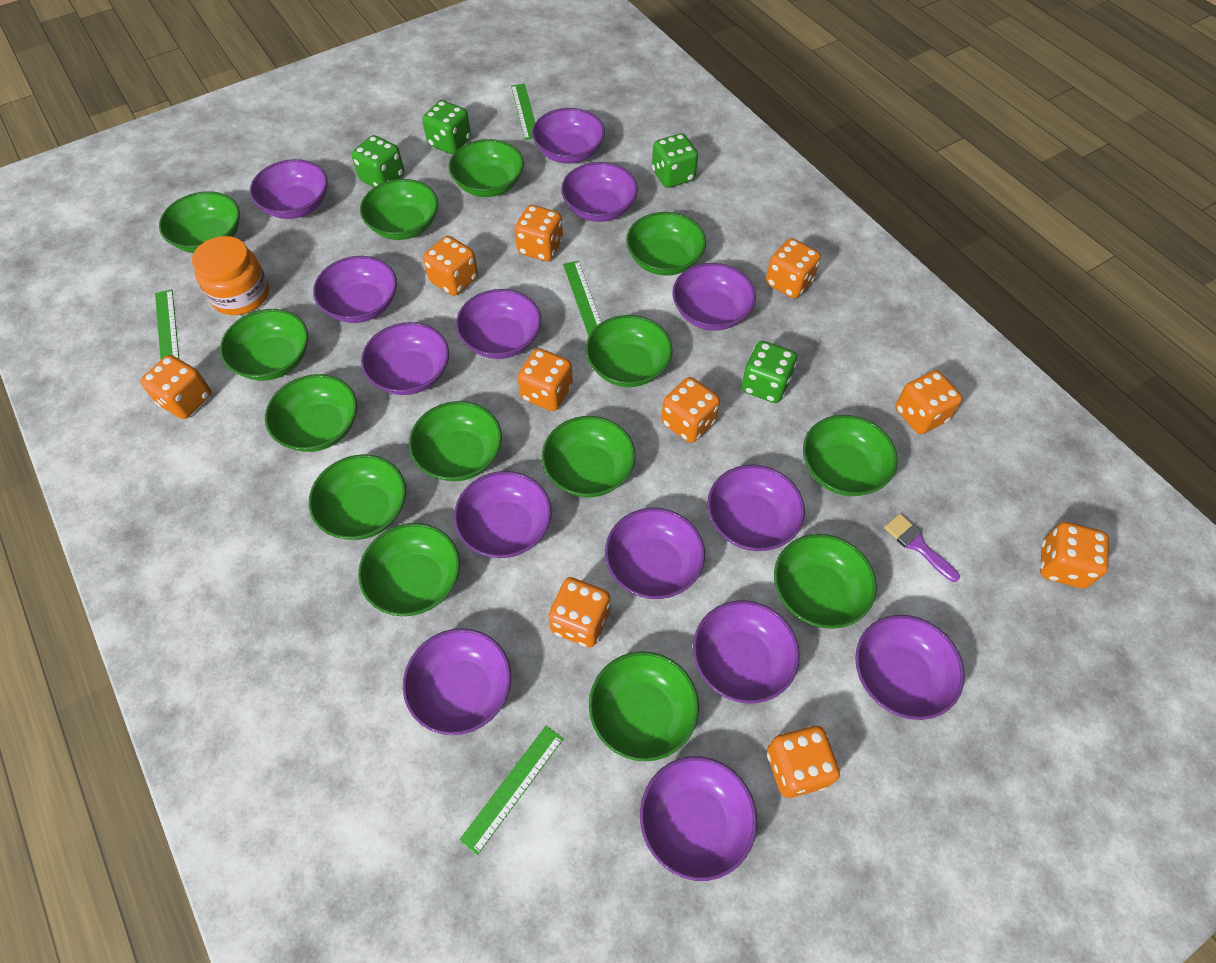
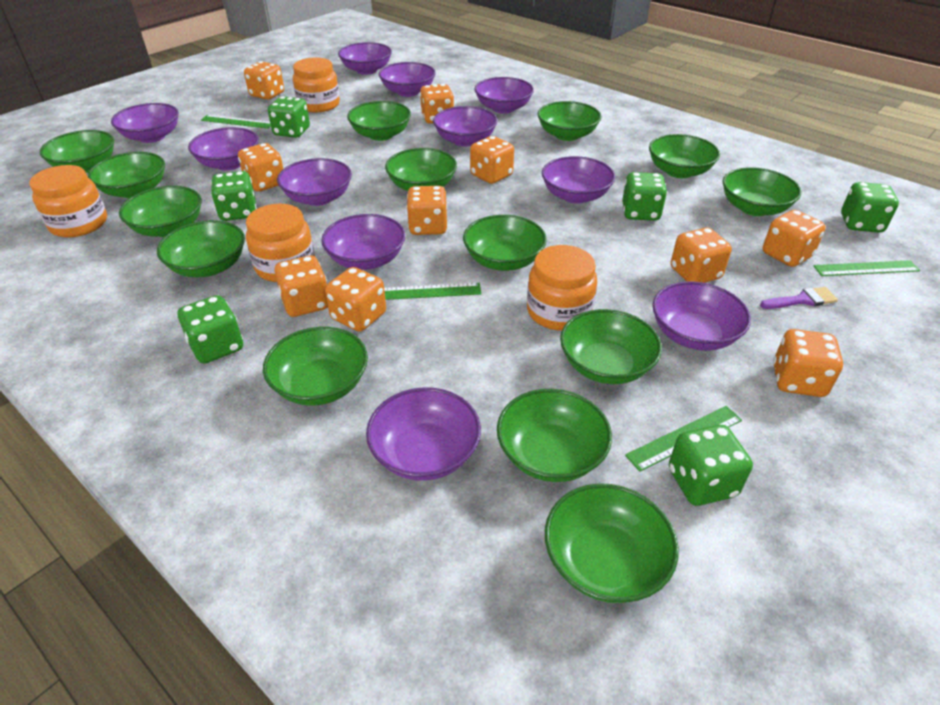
green dice: 4 -> 6
orange jar: 1 -> 4
purple bowl: 14 -> 11

